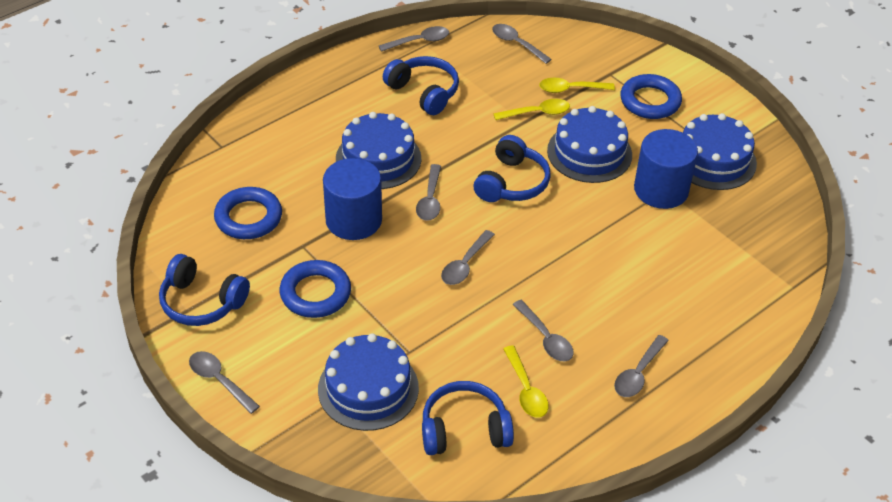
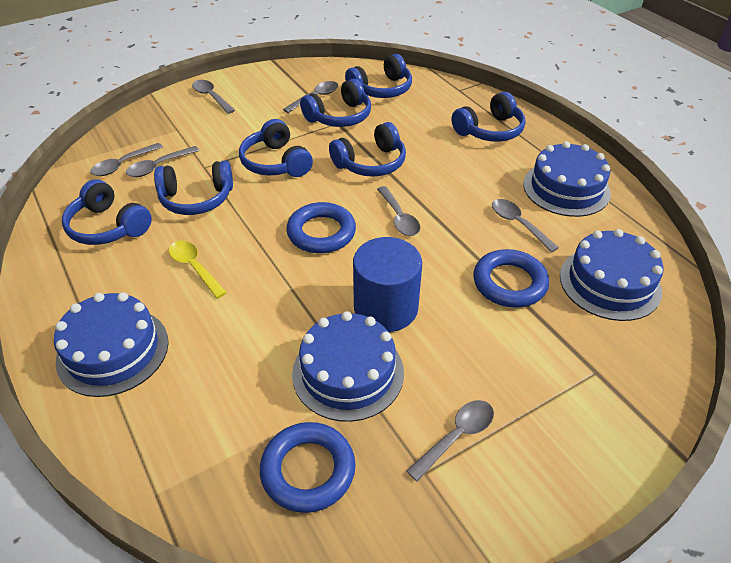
blue cylinder: 2 -> 1
blue headphones: 4 -> 7
yellow spoon: 3 -> 1

